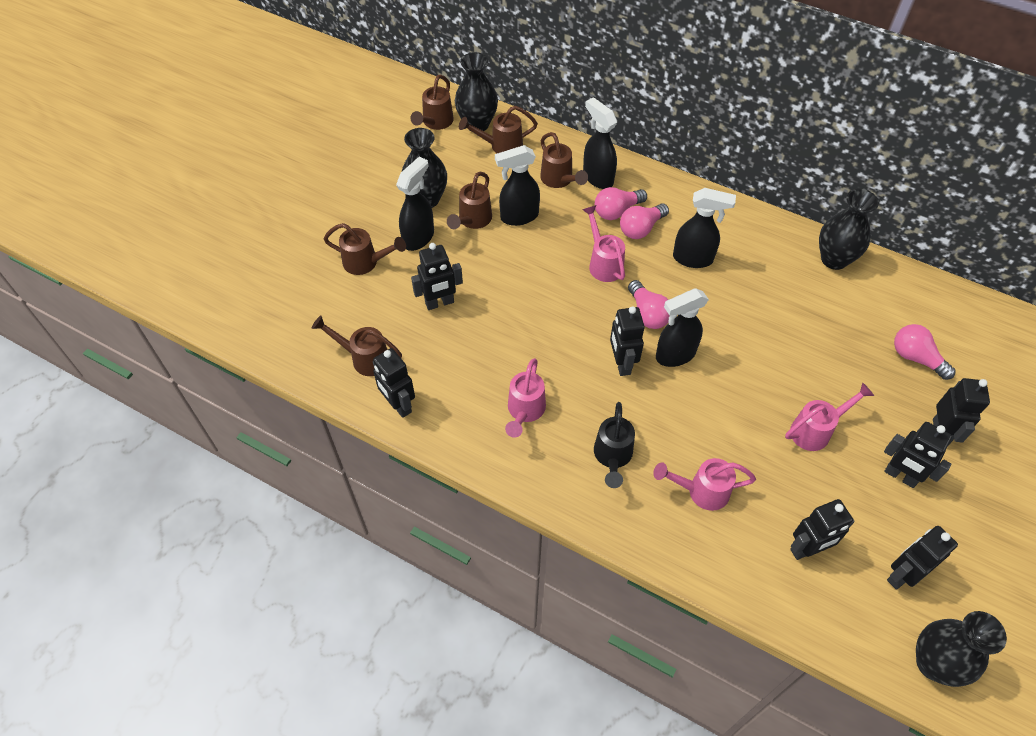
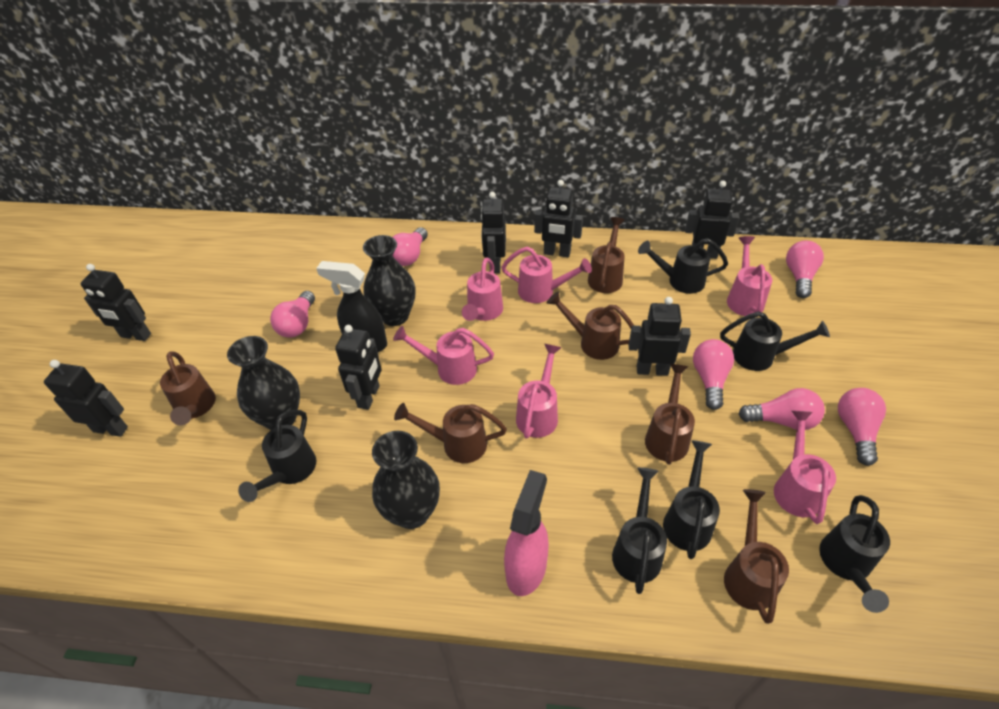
black spray bottle: 5 -> 1
black vase: 4 -> 3
black watering can: 1 -> 6
pink light bulb: 4 -> 6
pink spray bottle: 0 -> 1
pink watering can: 4 -> 6

